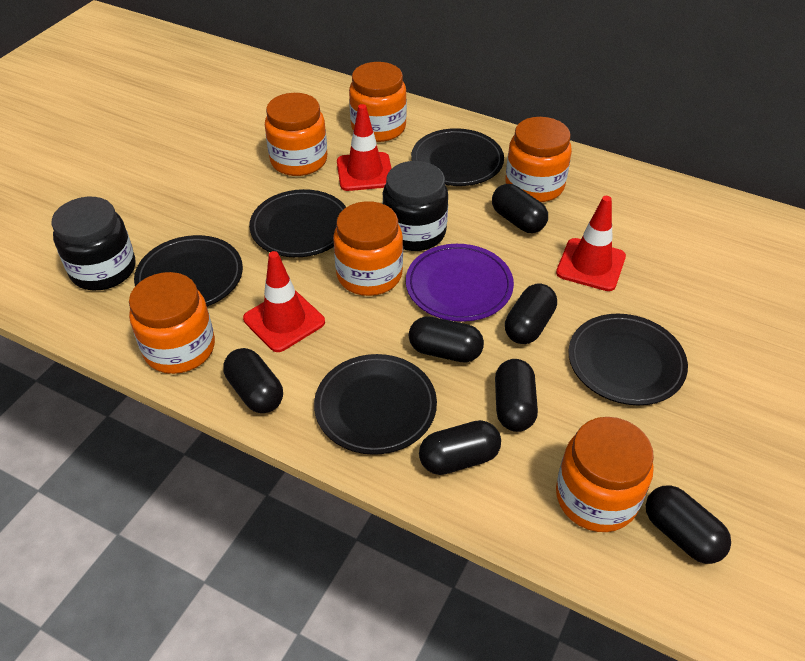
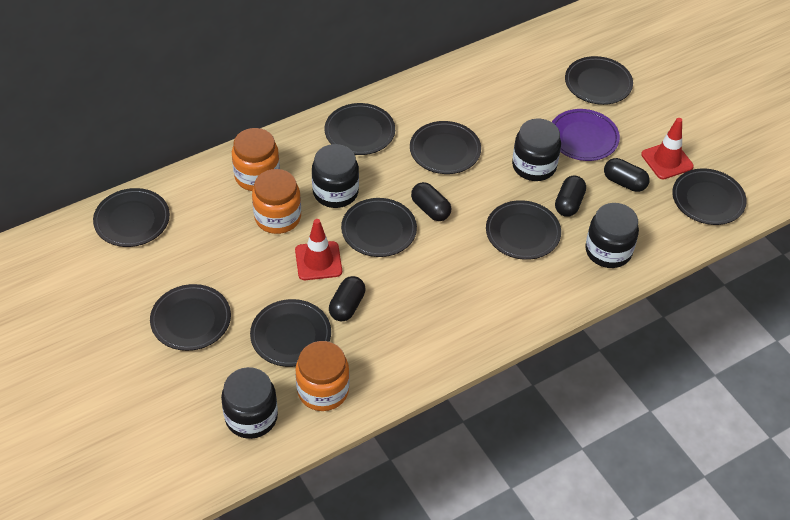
black capsule: 7 -> 4
black jar: 2 -> 4
black plate: 5 -> 9
orange jar: 6 -> 3
red traffic cone: 3 -> 2

